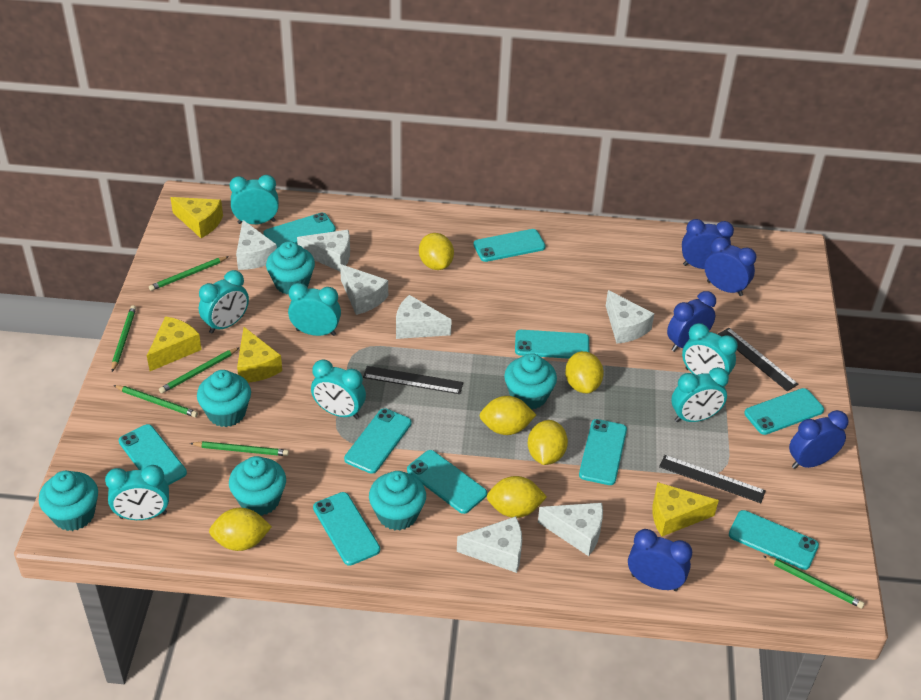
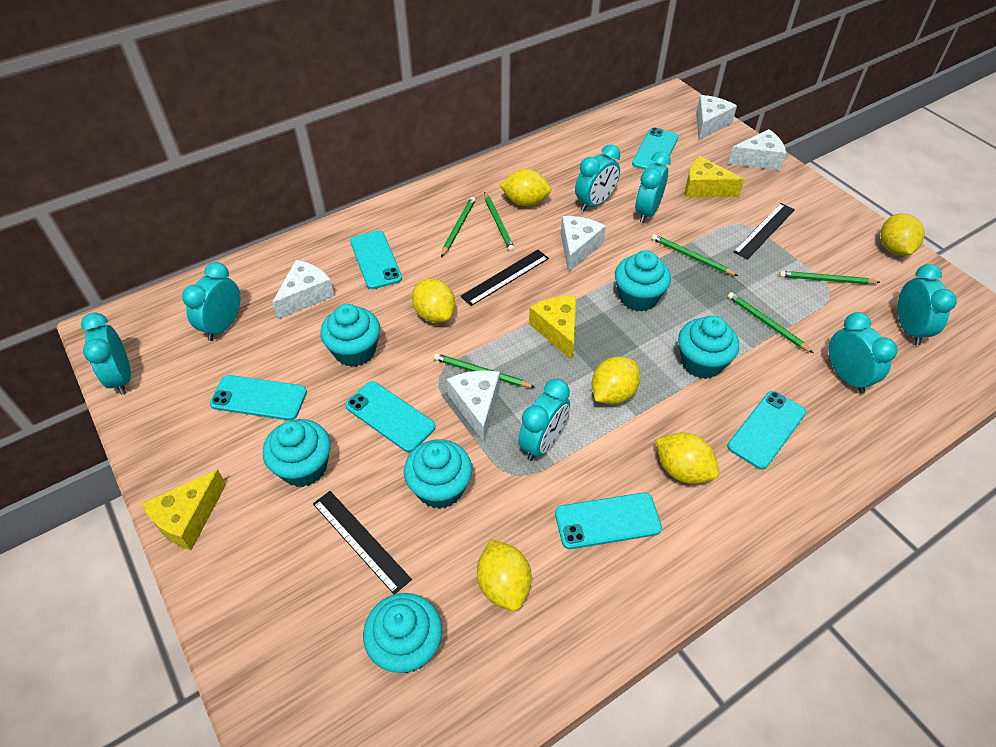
blue clock: 5 -> 0
turquoise phone: 10 -> 6
white cheese: 7 -> 5
yellow cheese: 4 -> 3

